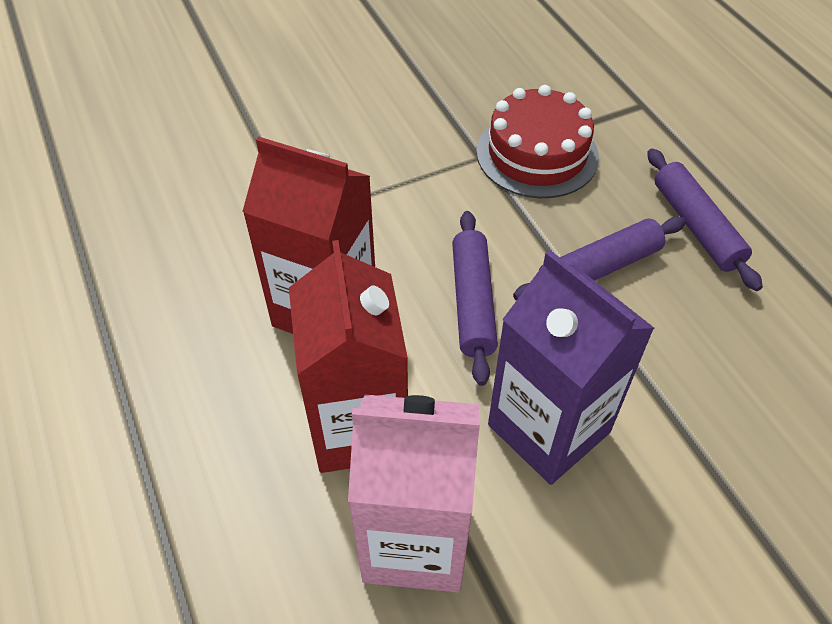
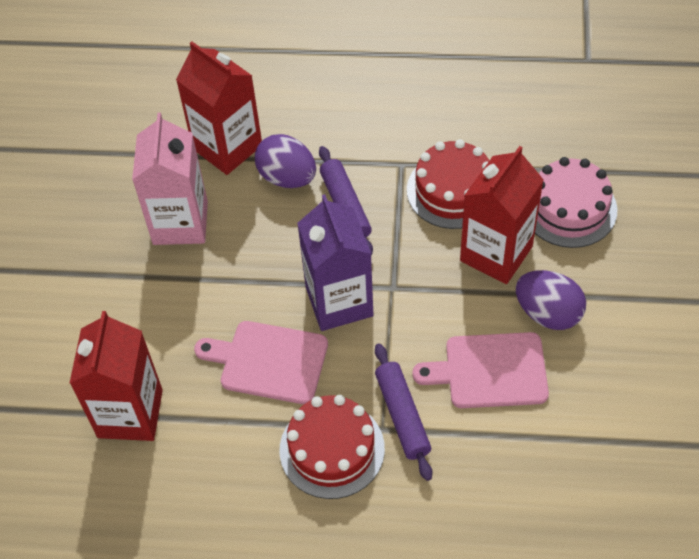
pink cake: 0 -> 1
pink cutting board: 0 -> 2
purple egg: 0 -> 2
purple rolling pin: 3 -> 2
red cake: 1 -> 2
red carton: 2 -> 3

